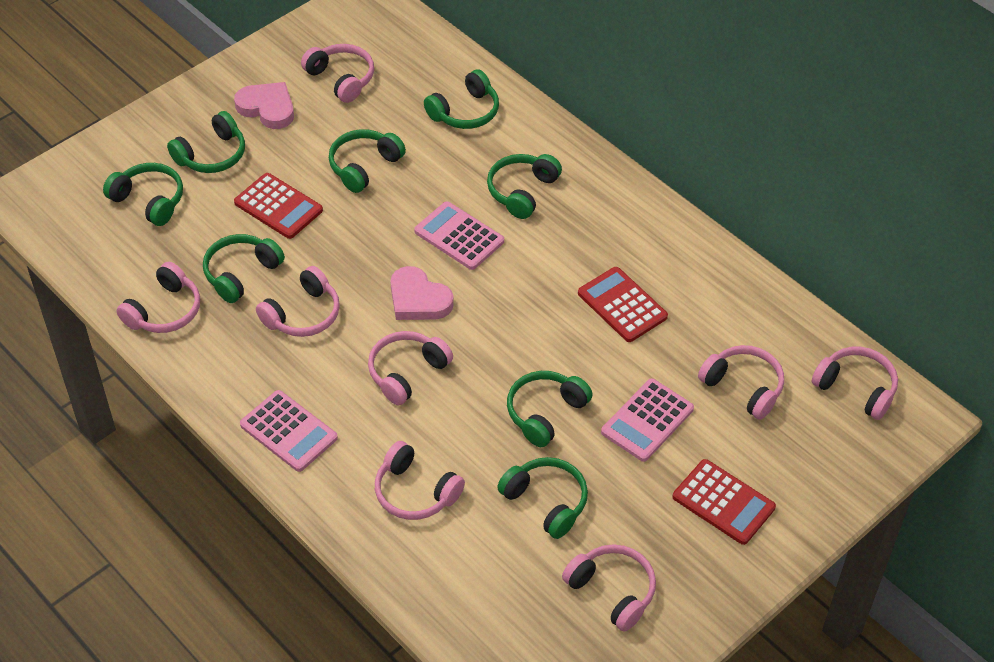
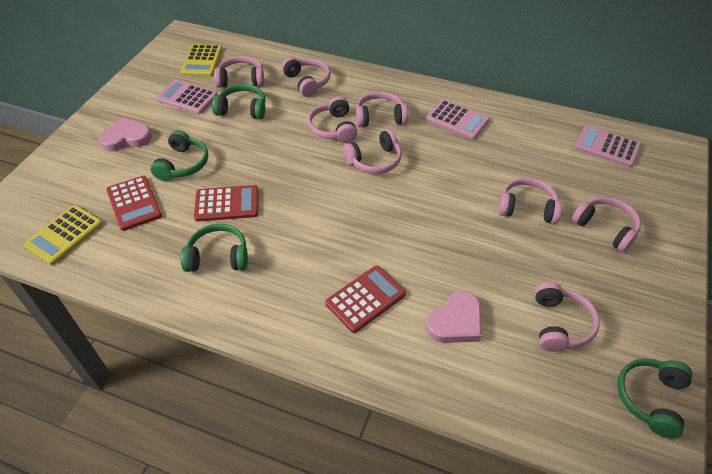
green headphones: 8 -> 4
yellow calculator: 0 -> 2

